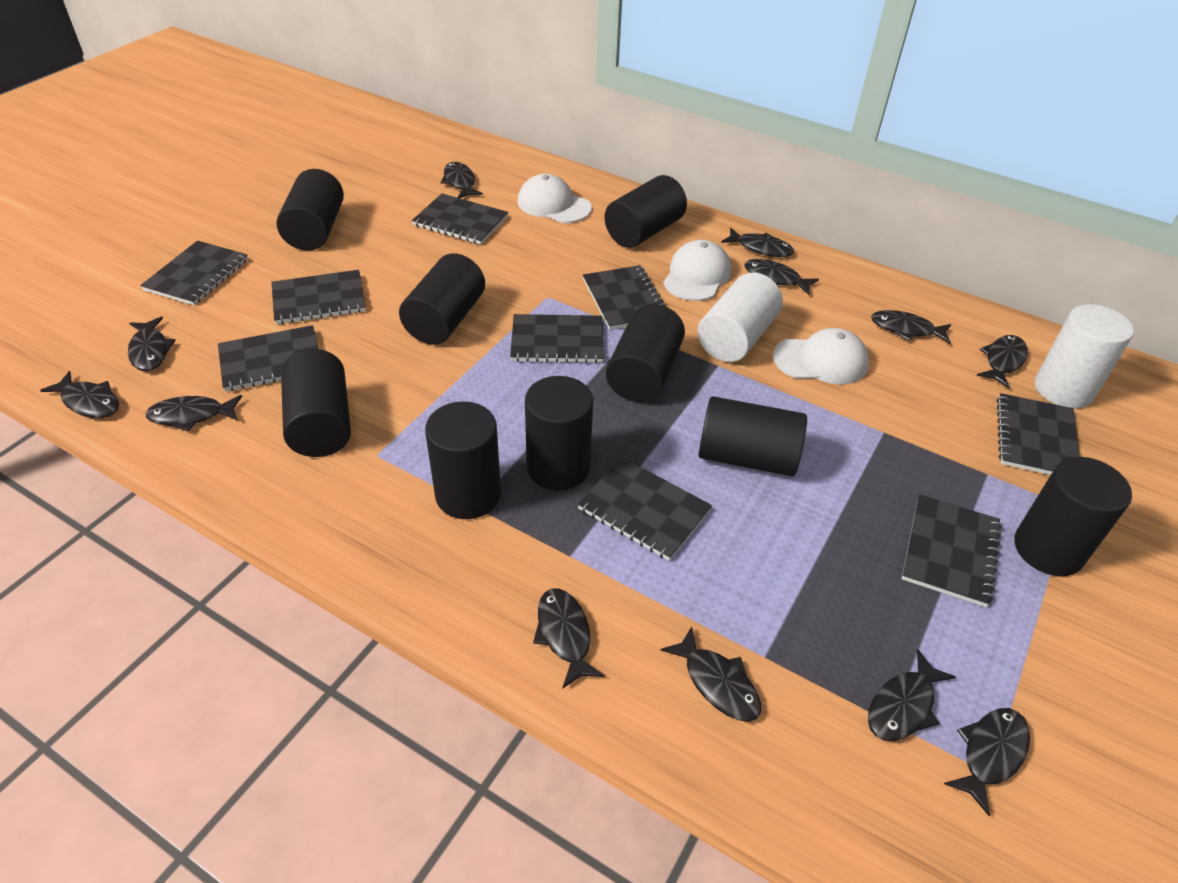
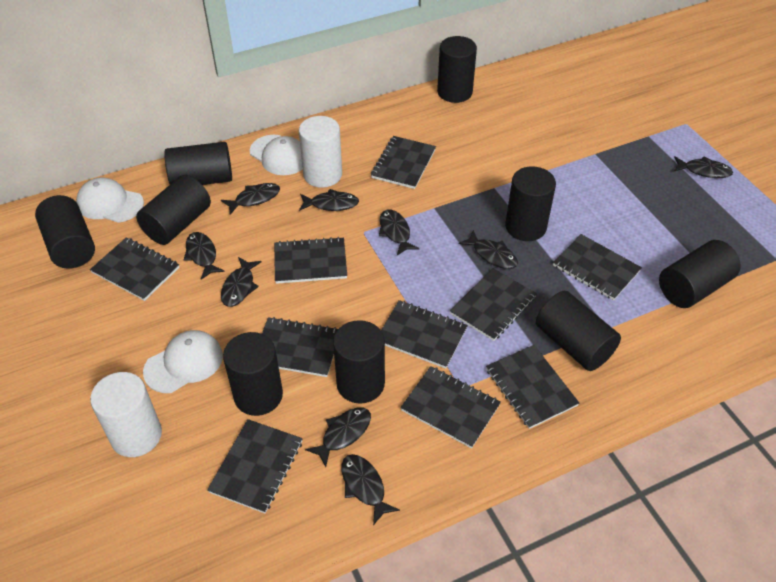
black fish: 12 -> 9
black notebook: 9 -> 10

